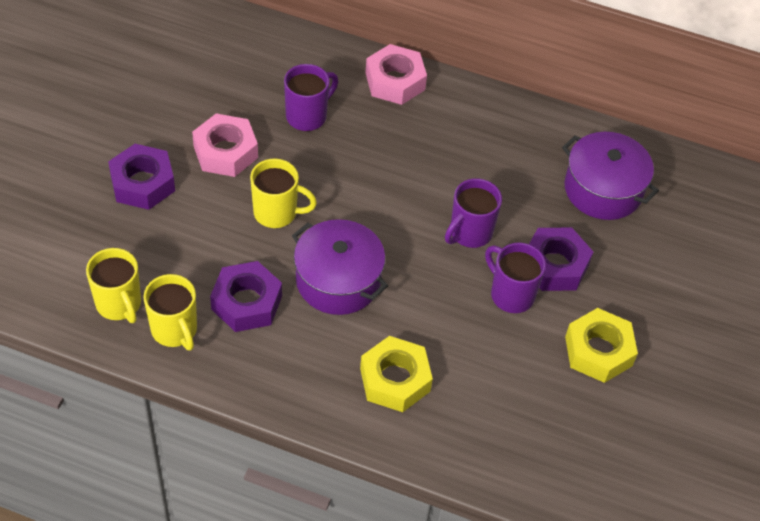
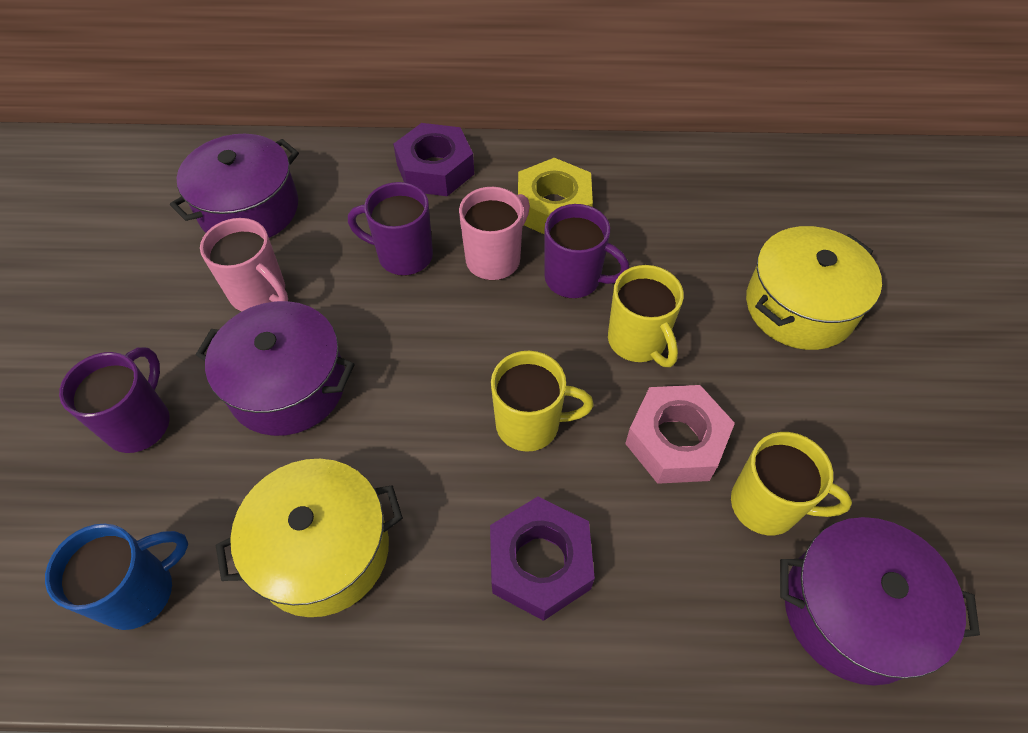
blue mug: 0 -> 1
pink mug: 0 -> 2
pink nut: 2 -> 1
purple nut: 3 -> 2
purple pot: 2 -> 3
yellow nut: 2 -> 1
yellow pot: 0 -> 2

